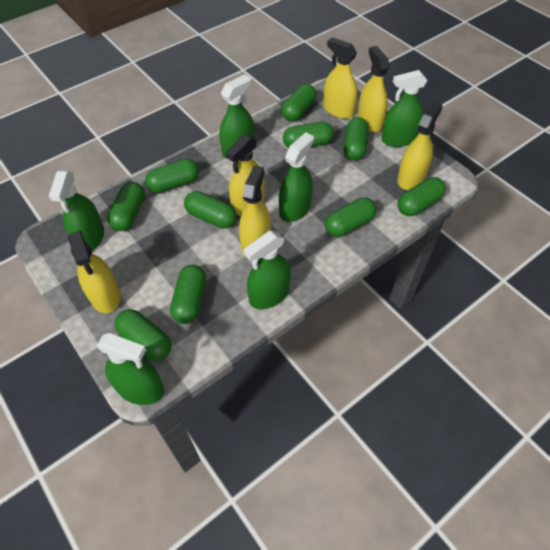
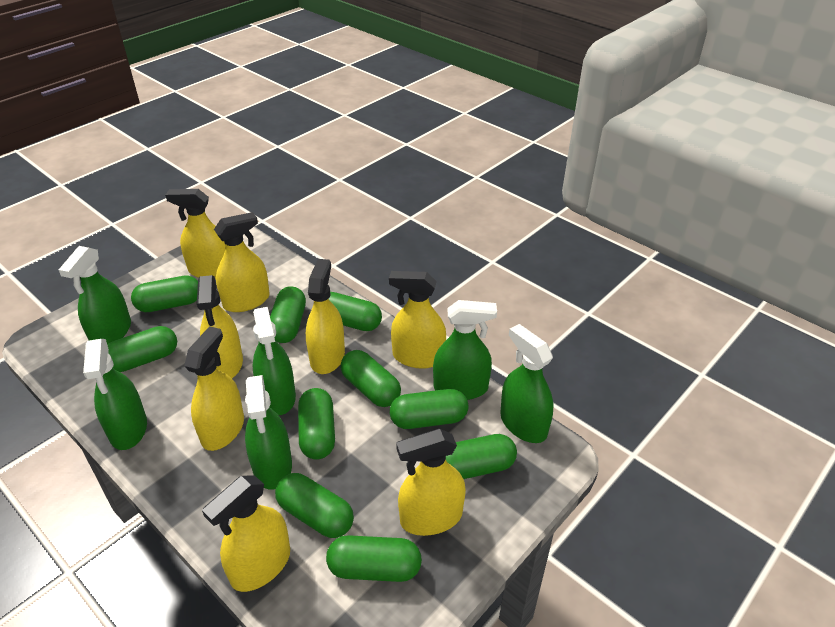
yellow spray bottle: 6 -> 8

